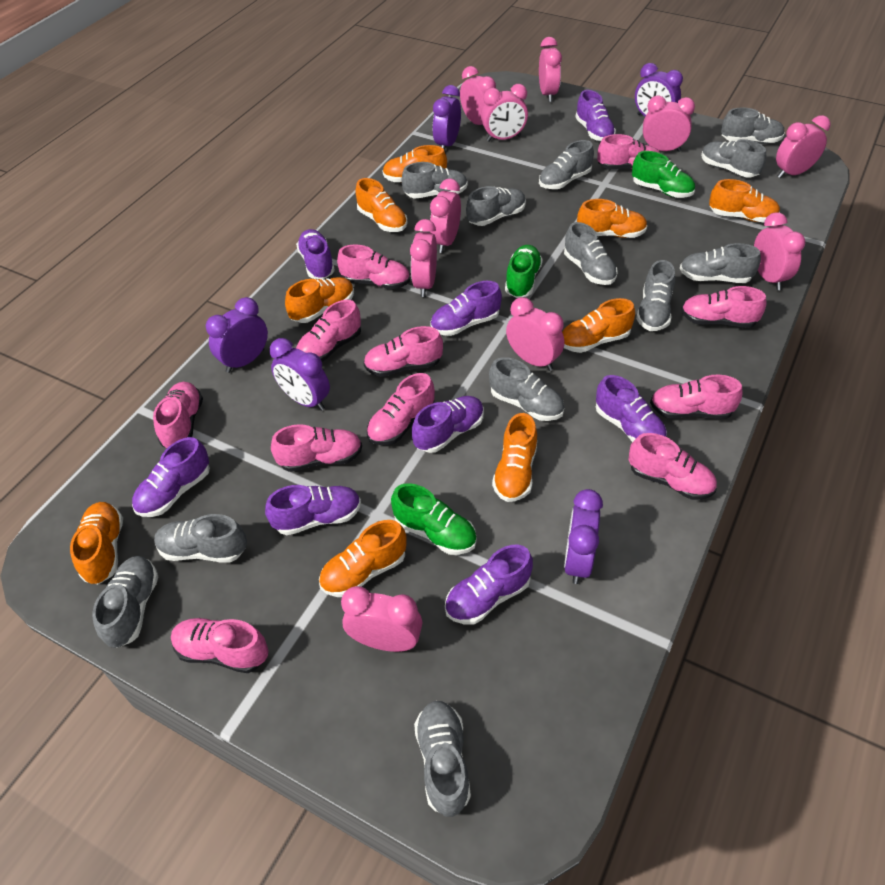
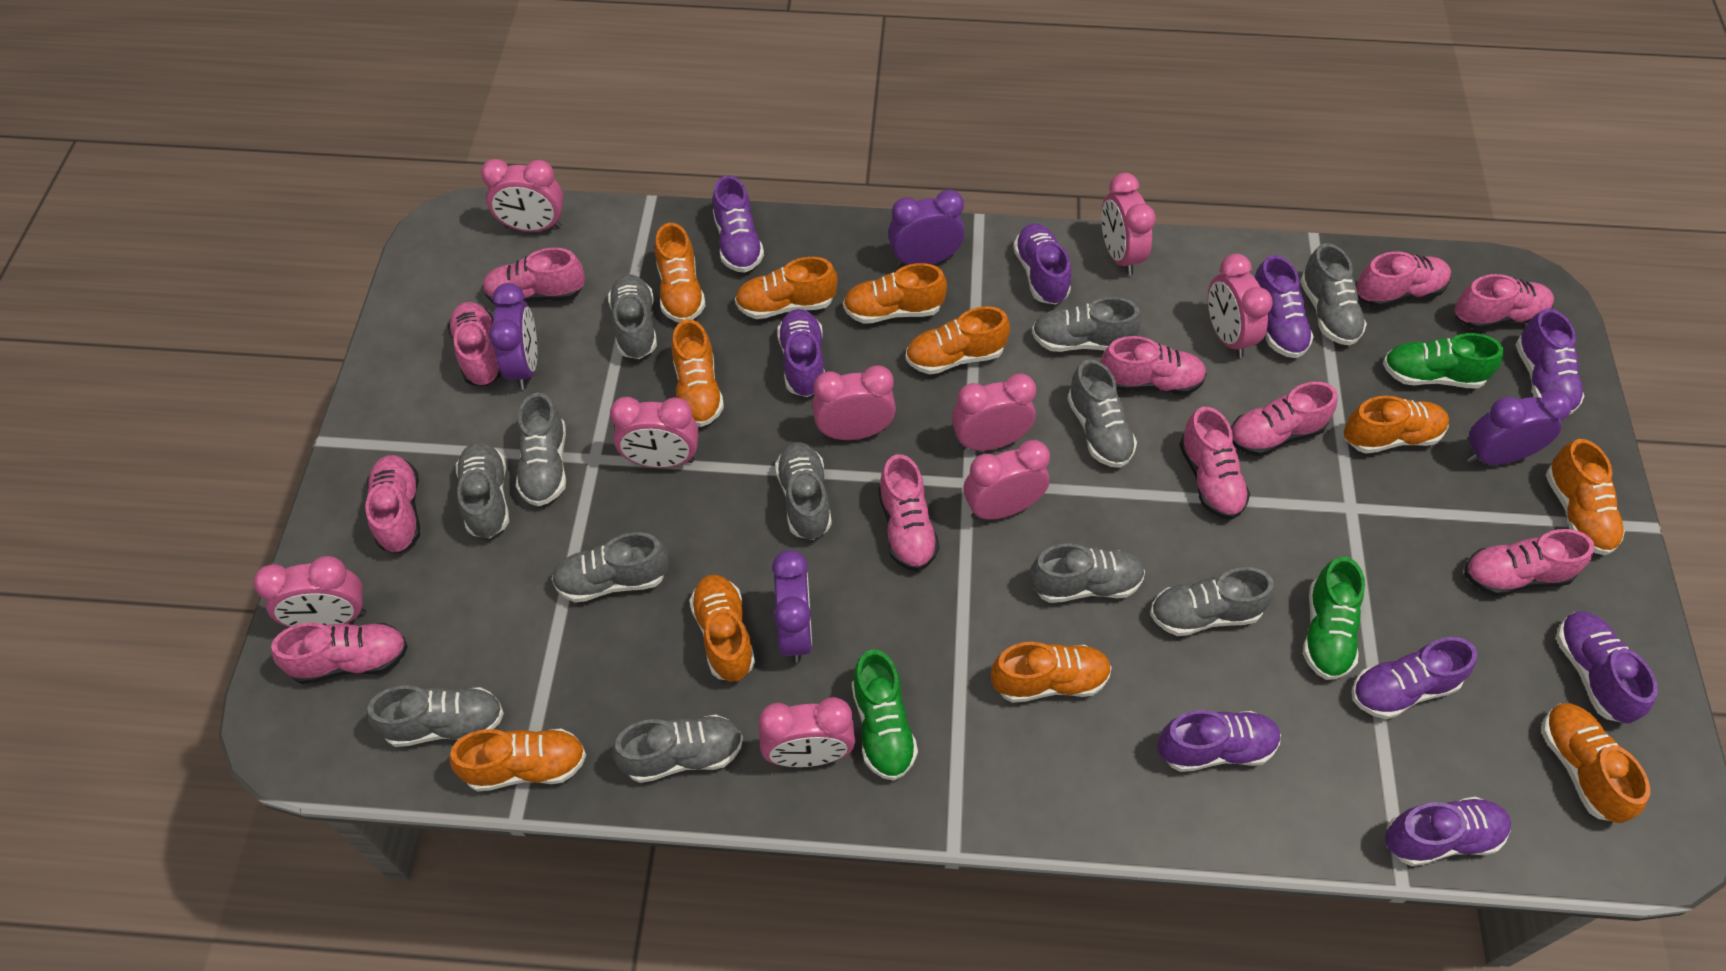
orange shoe: 9 -> 11
pink clock: 10 -> 9
purple clock: 5 -> 4
purple shoe: 8 -> 9

